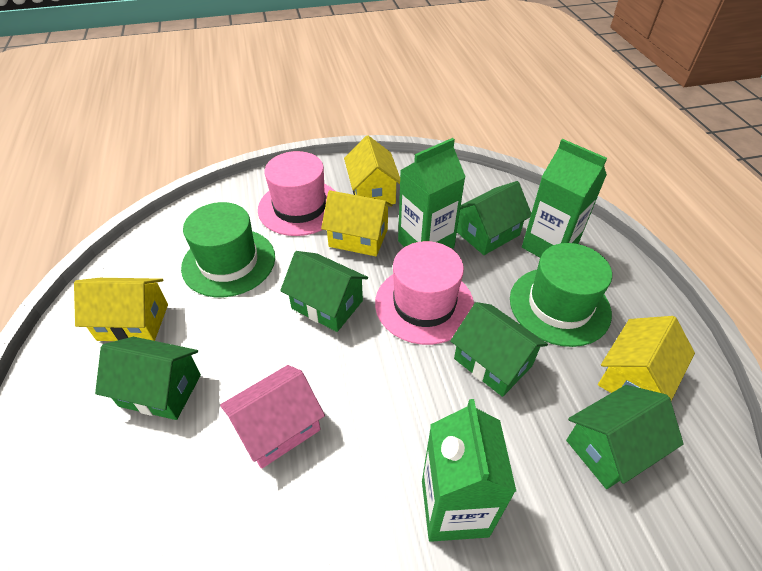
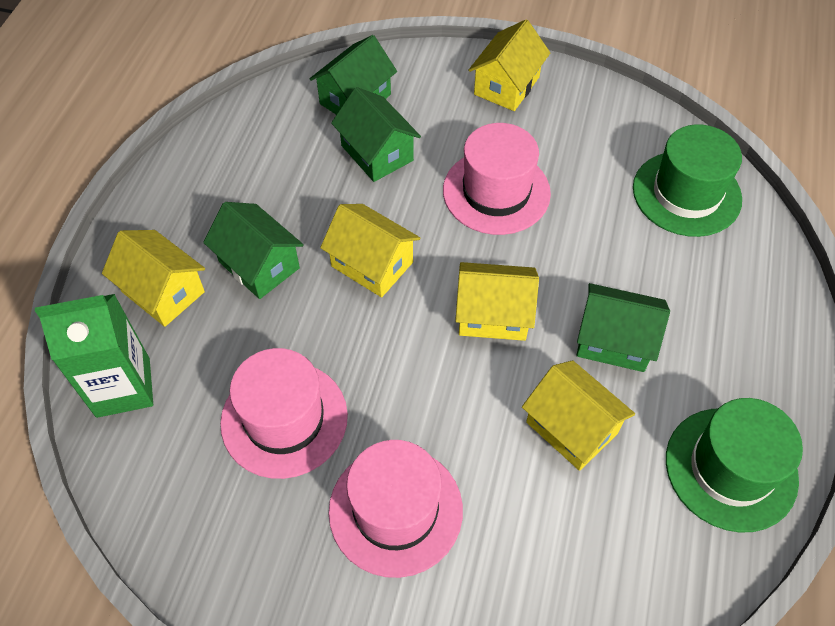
green carton: 3 -> 1
green house: 5 -> 4
pink hat: 2 -> 3
pink house: 1 -> 0
yellow house: 4 -> 5

